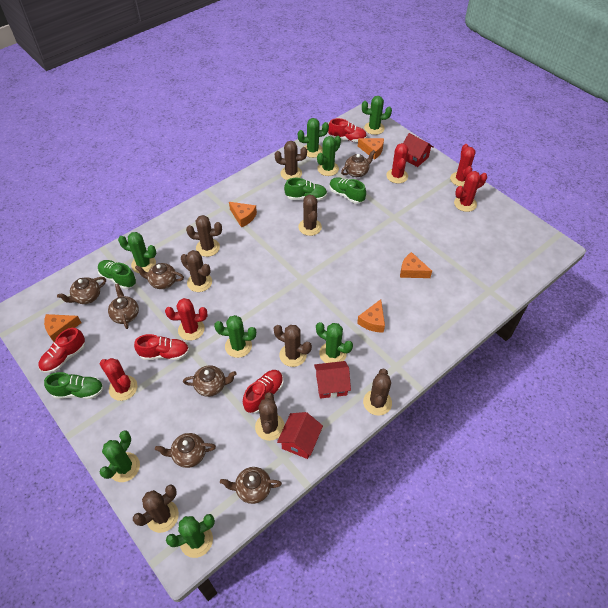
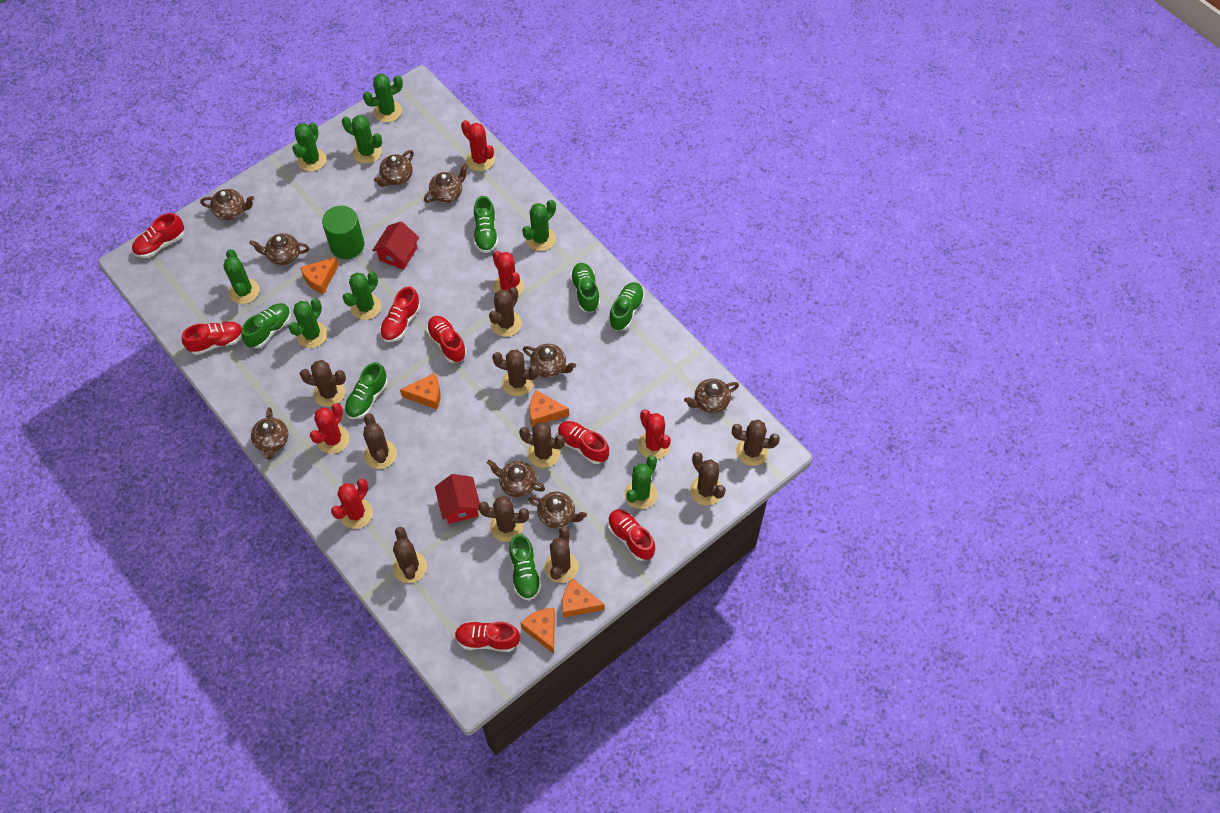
brown cactus: 8 -> 10
brown teapot: 7 -> 9
green cylinder: 0 -> 1
green shoe: 4 -> 6
red house: 3 -> 2
red shoe: 4 -> 7

